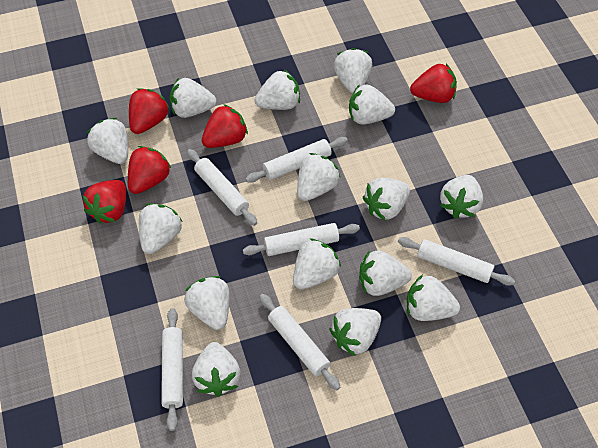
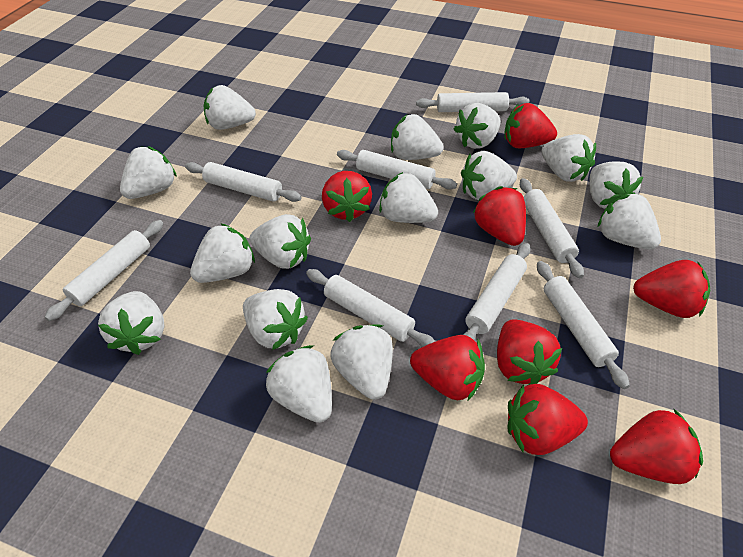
red strawberry: 5 -> 8
white rolling pin: 6 -> 8

